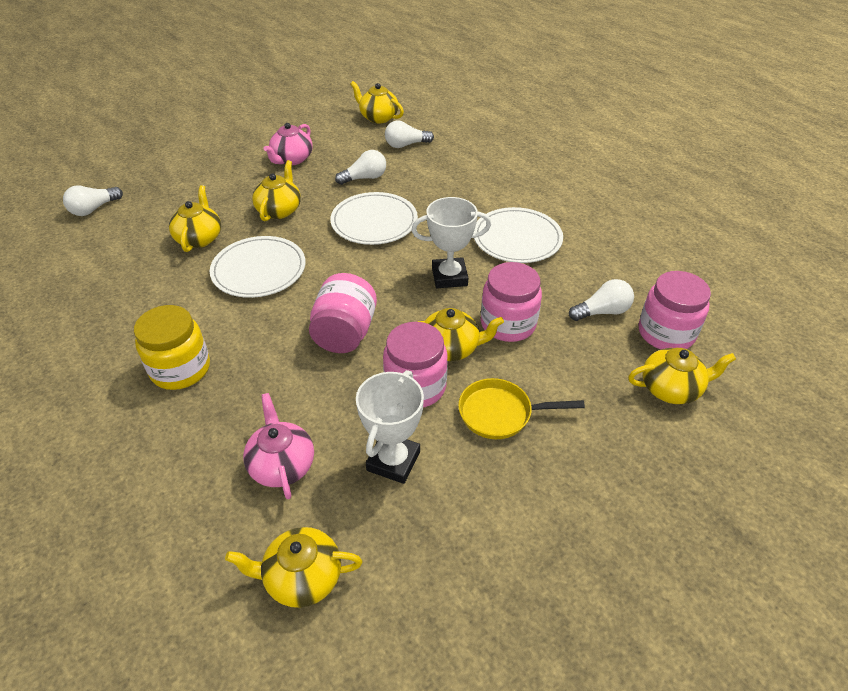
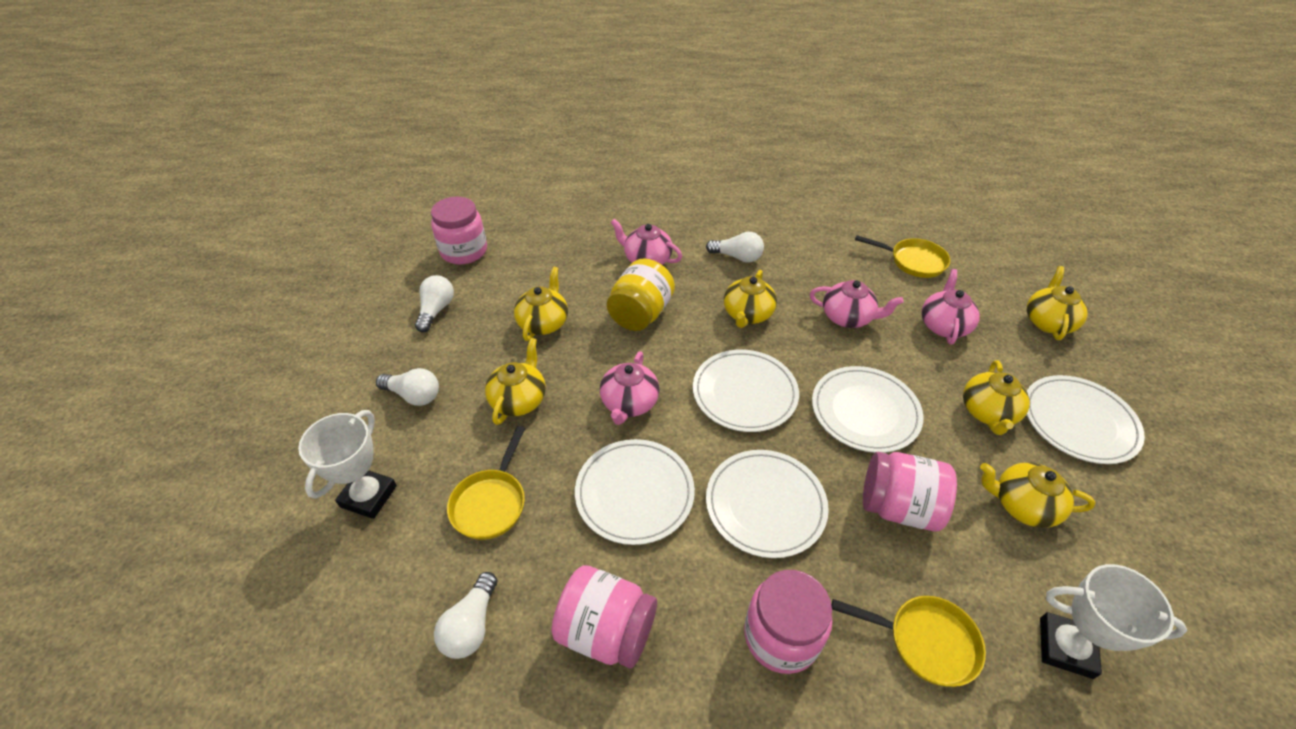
pink teapot: 2 -> 4
white plate: 3 -> 5
yellow pan: 1 -> 3

